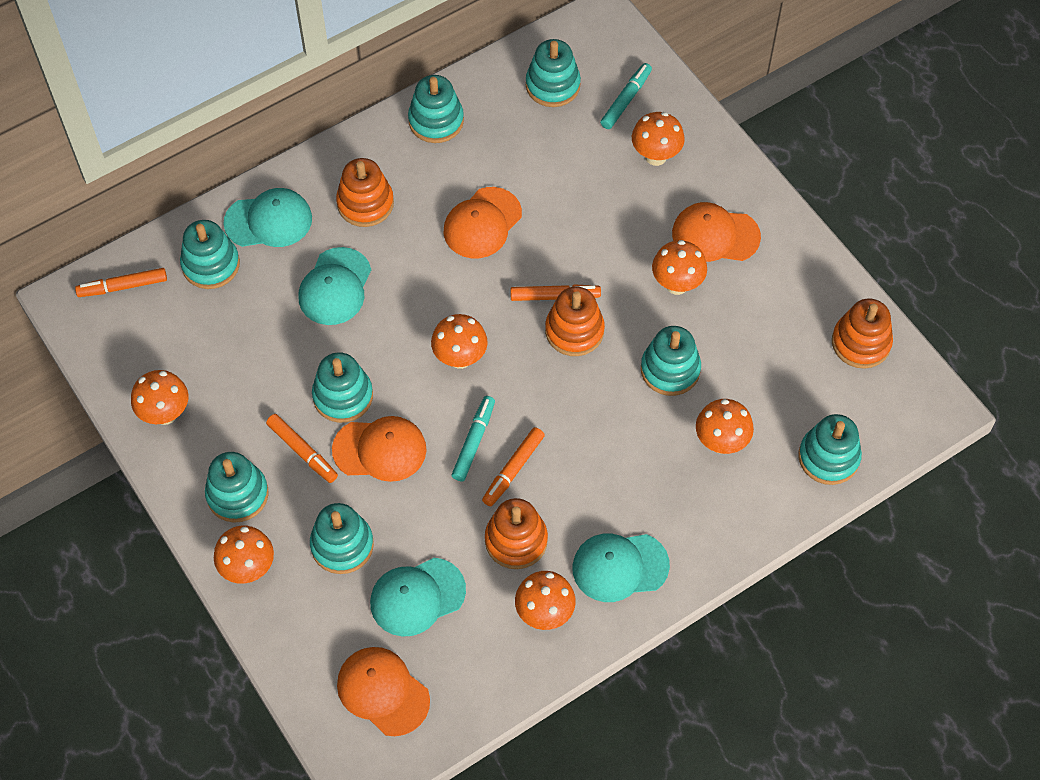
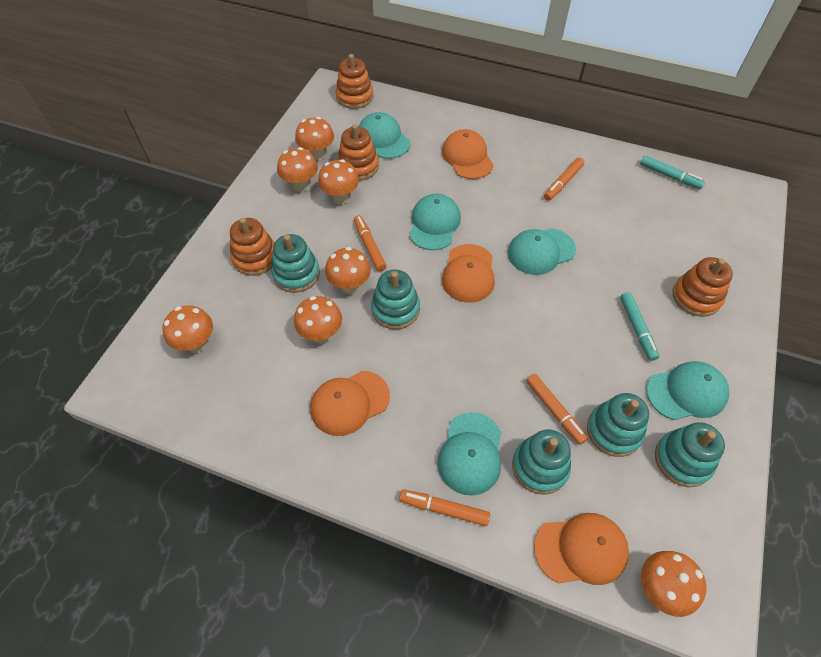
turquoise cap: 4 -> 5
turquoise stacking toy: 8 -> 5

